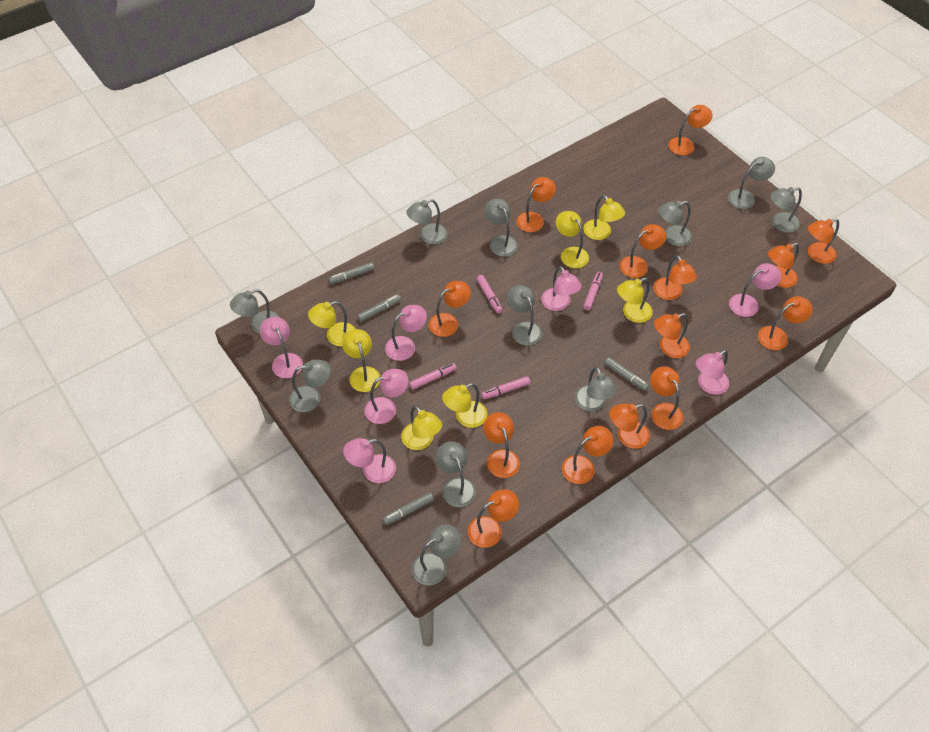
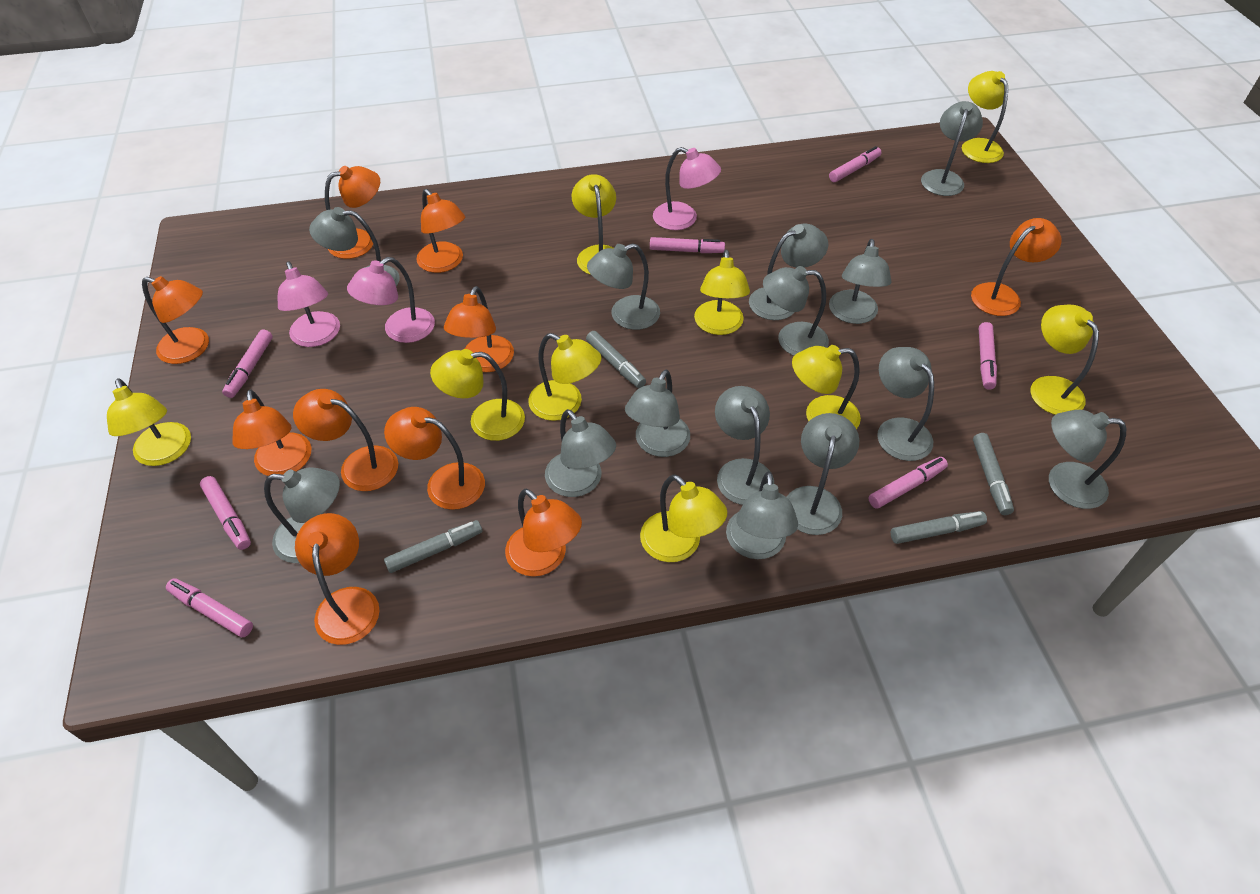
grey lamp: 11 -> 14
orange lamp: 14 -> 10
pink lamp: 7 -> 3
pink marker: 4 -> 7
yellow lamp: 7 -> 9

